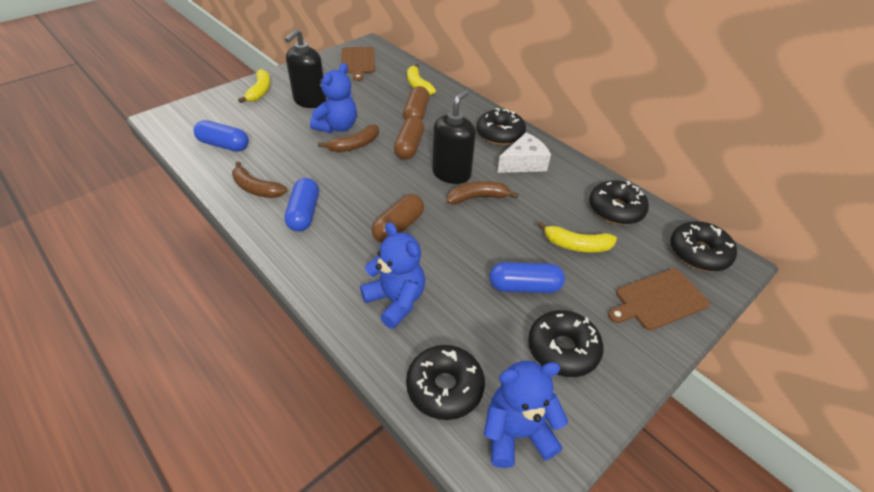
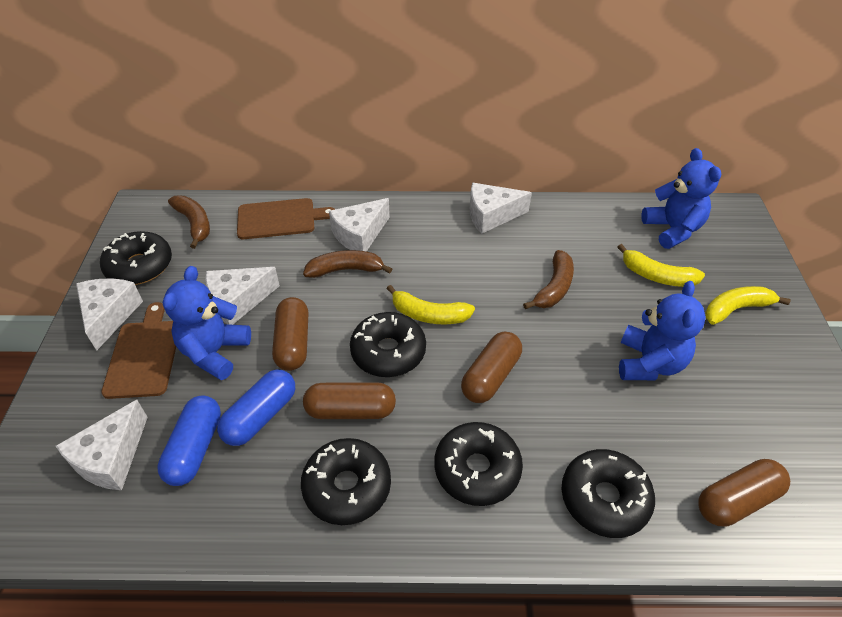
black soap dispenser: 2 -> 0
blue capsule: 3 -> 2
brown capsule: 3 -> 4
white cheese: 1 -> 5

